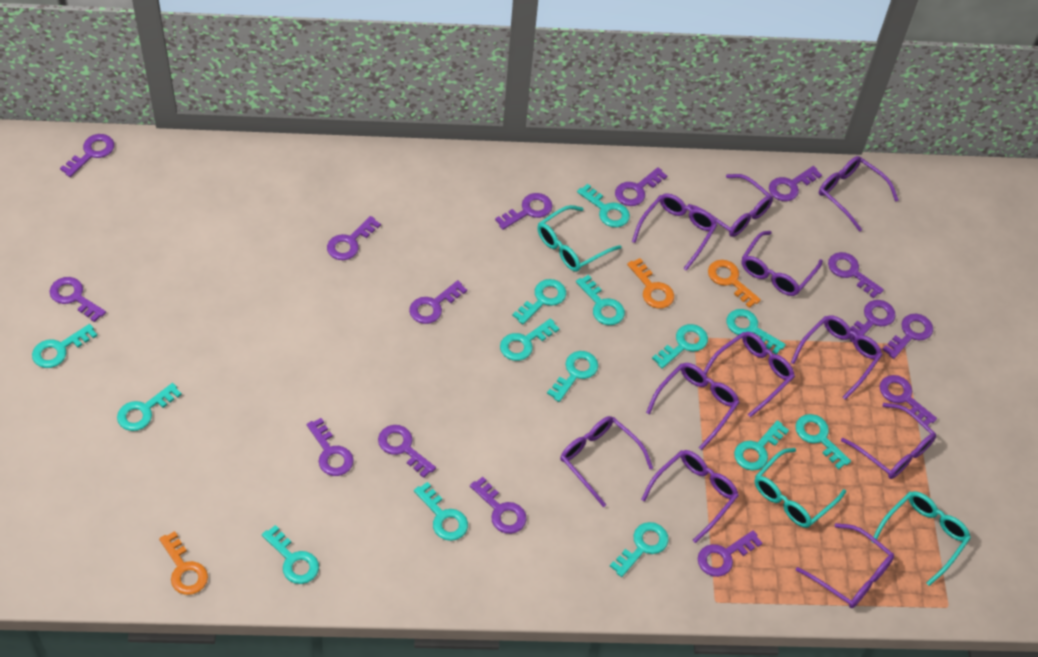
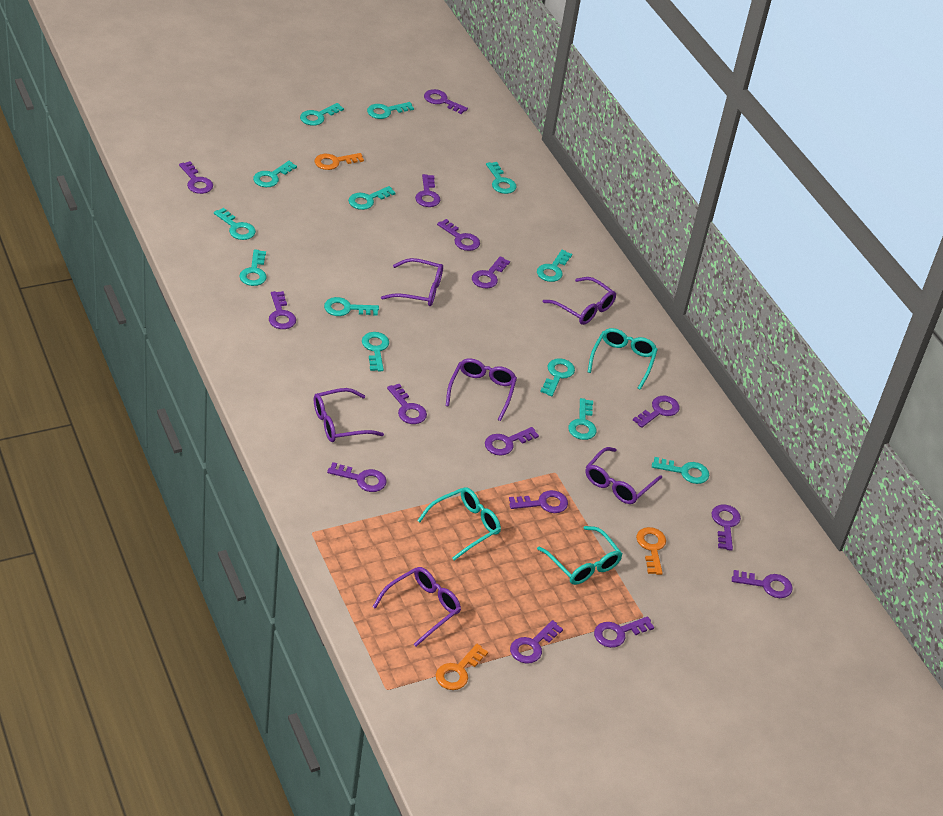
purple glasses: 11 -> 6
turquoise key: 14 -> 13

